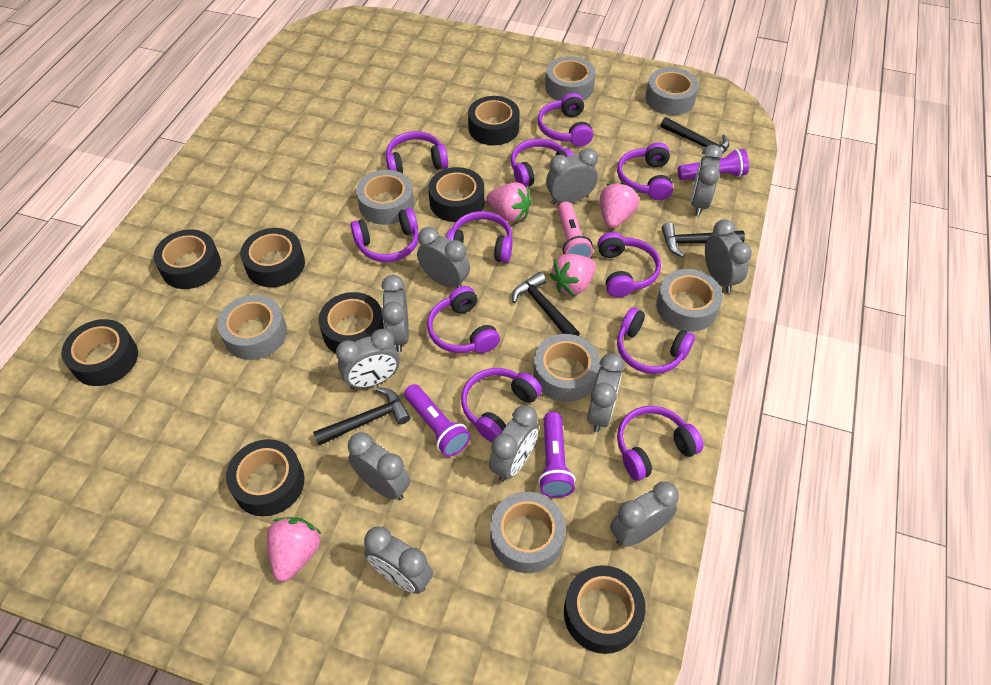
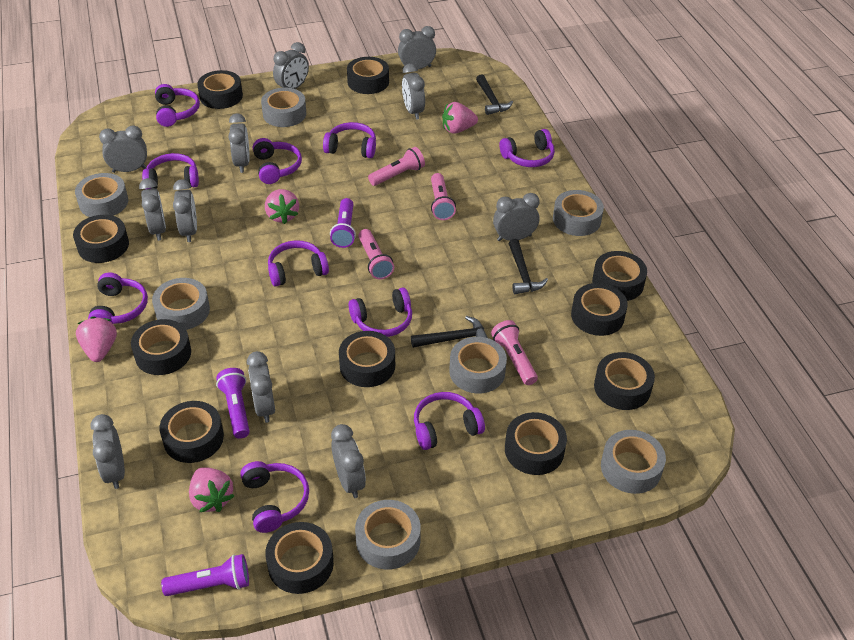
black hammer: 4 -> 3
black tape: 8 -> 11
pink flashlight: 1 -> 4
purple headphones: 11 -> 10

